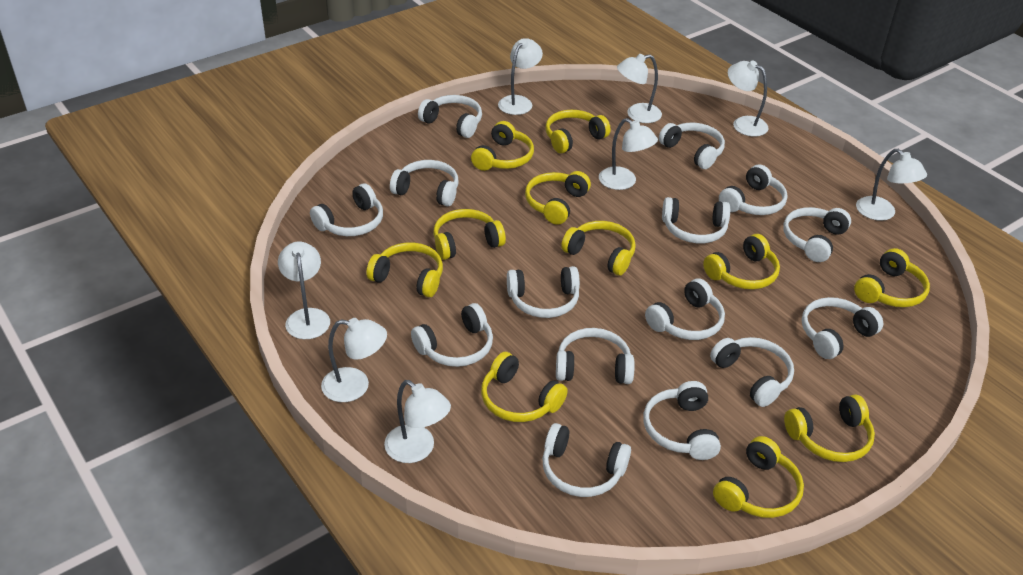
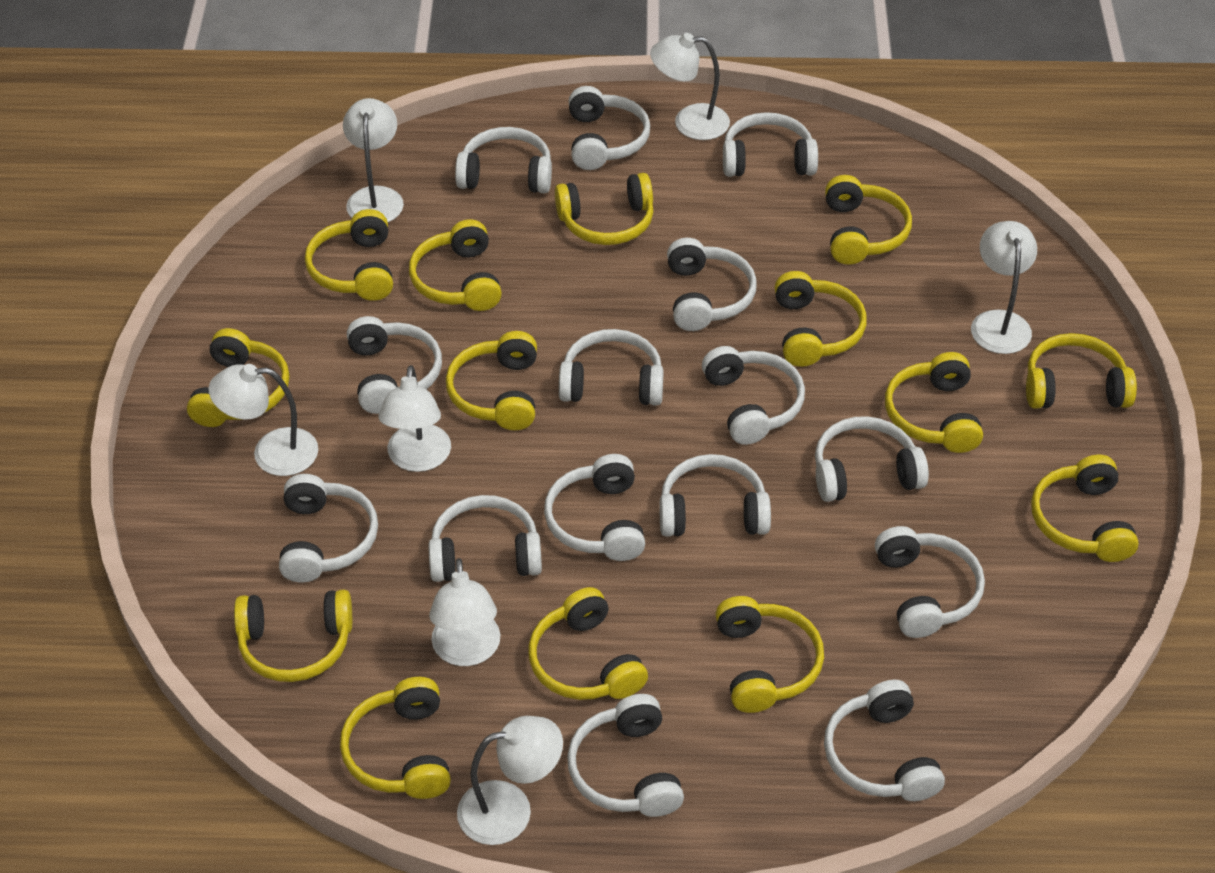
white lamp: 8 -> 7
yellow headphones: 11 -> 14

